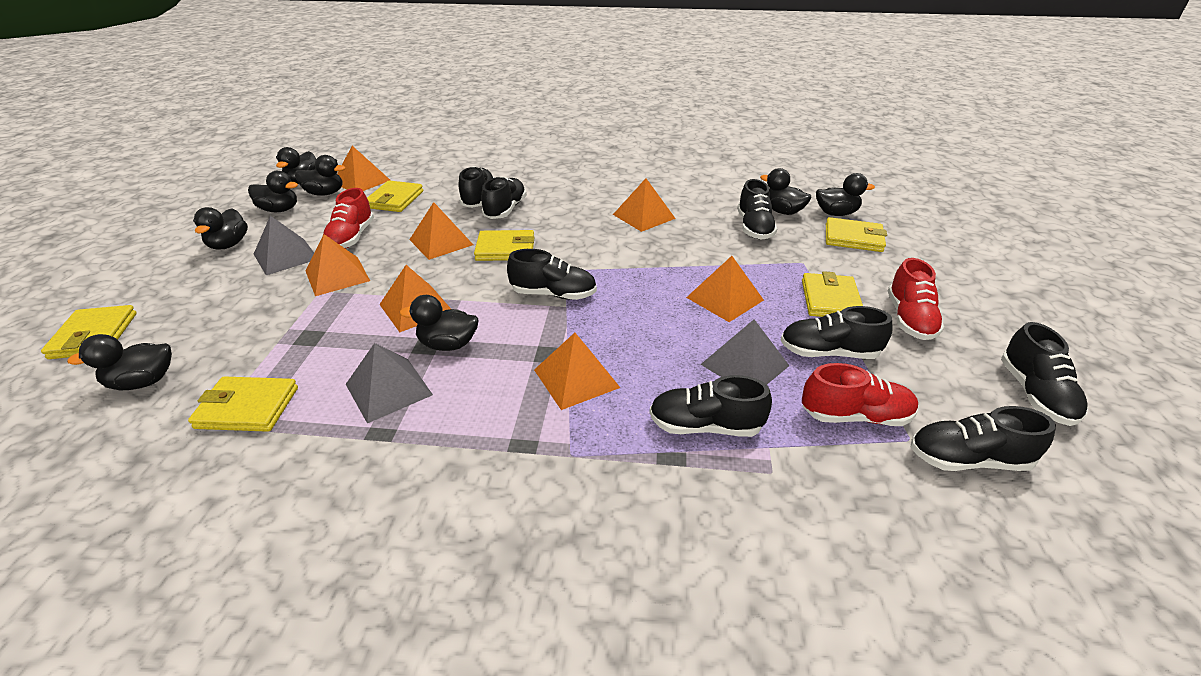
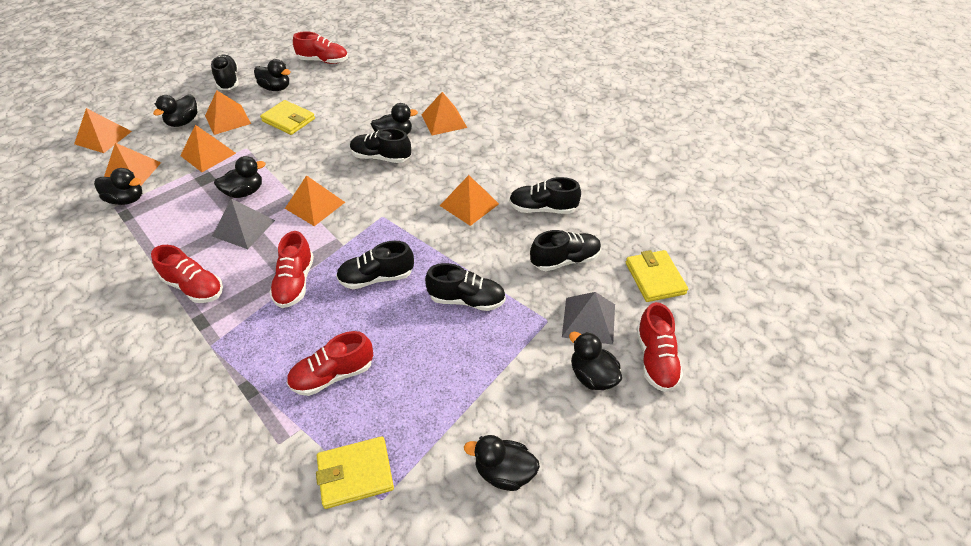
black duck: 8 -> 7
black shoe: 8 -> 6
grey pyramid: 3 -> 2
red shoe: 3 -> 5
yellow wallet: 6 -> 3

